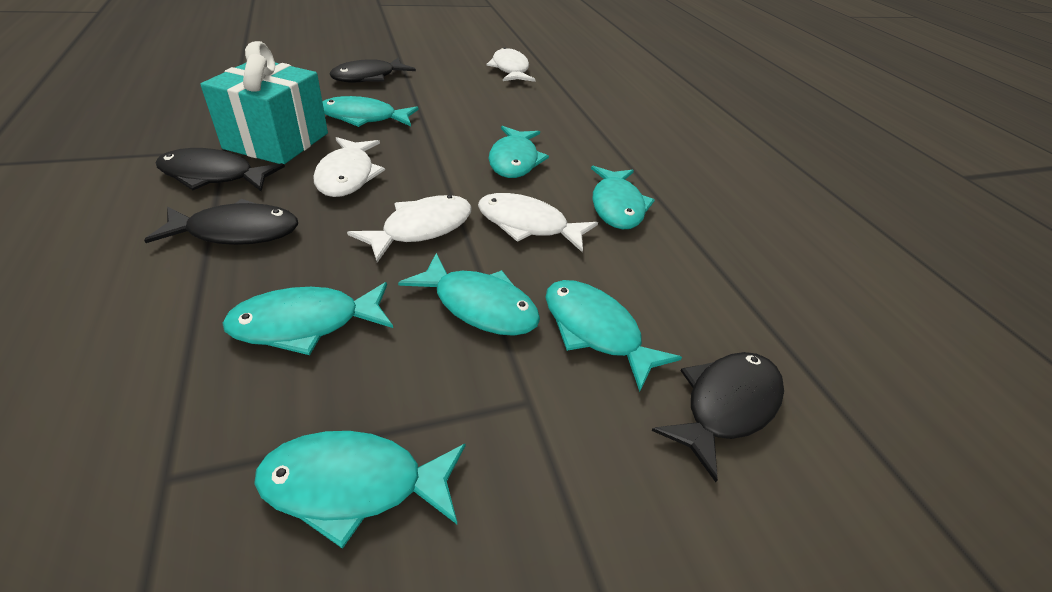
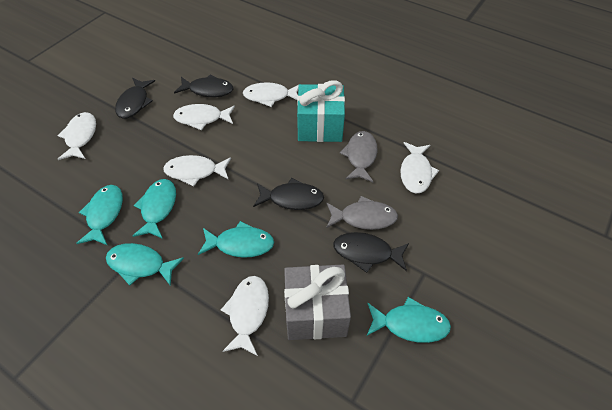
grey fish: 0 -> 2
grey gift: 0 -> 1
turquoise fish: 7 -> 5
white fish: 4 -> 6

